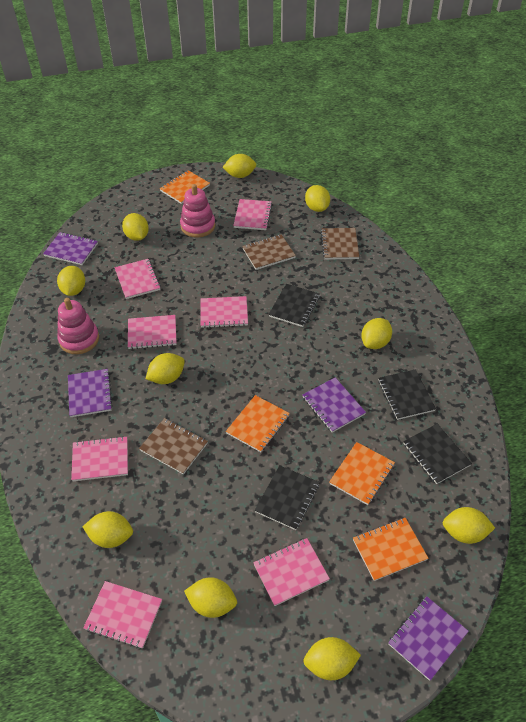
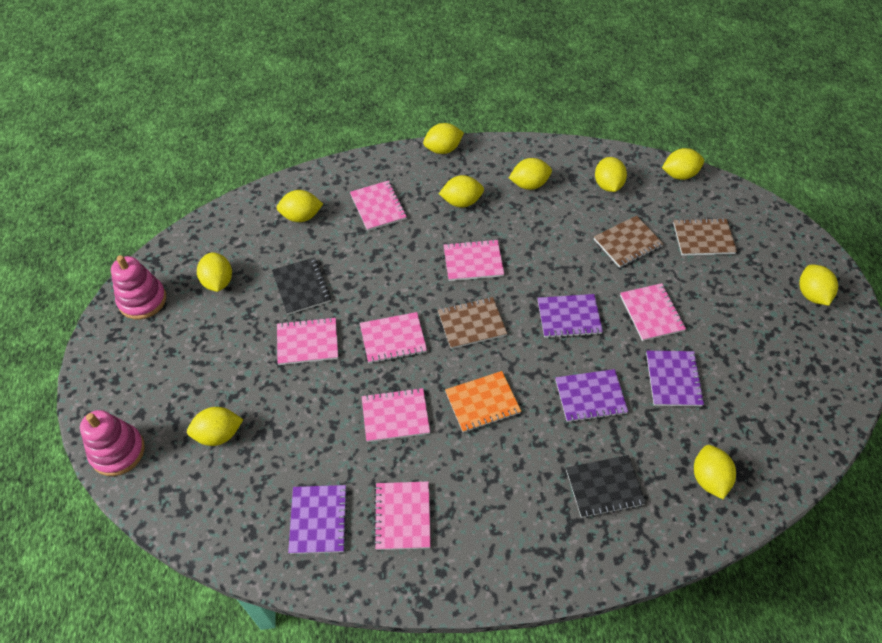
black notebook: 4 -> 2
orange notebook: 4 -> 1

